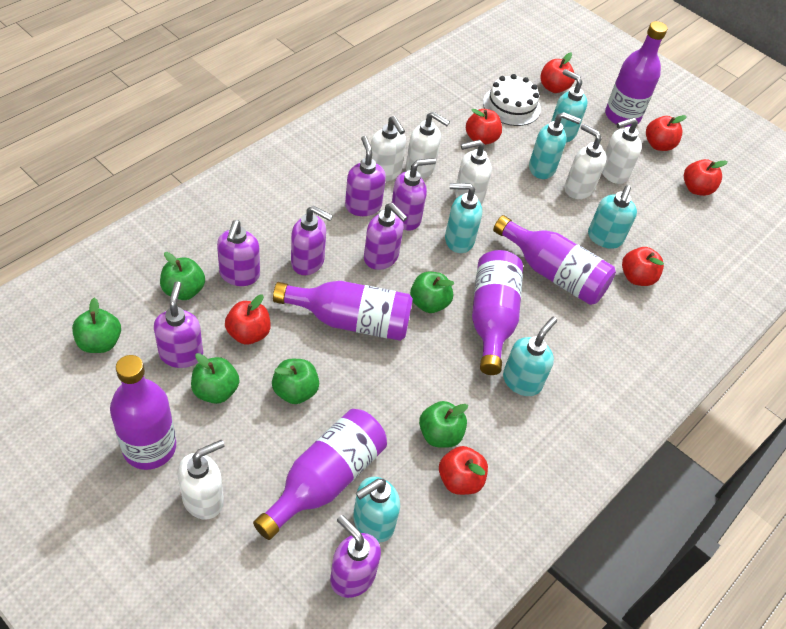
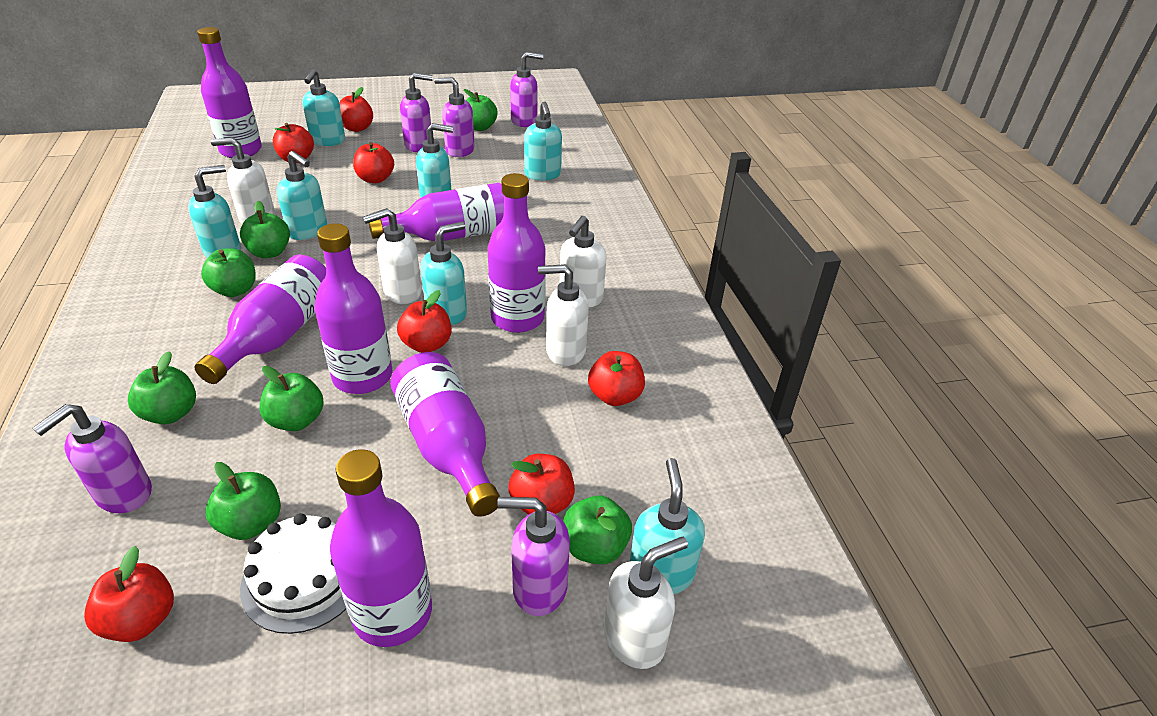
green apple: 6 -> 7
purple bottle: 6 -> 7
purple soap dispenser: 7 -> 5
turquoise soap dispenser: 6 -> 7
white soap dispenser: 6 -> 5

